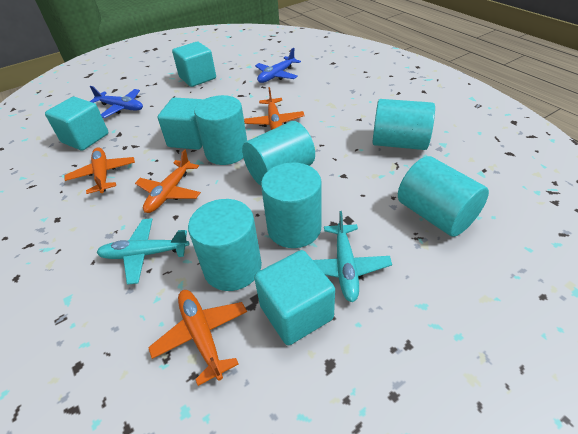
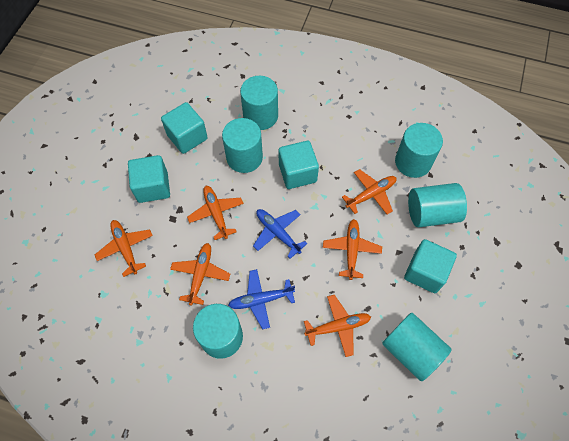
orange plane: 4 -> 6
turquoise plane: 2 -> 0

